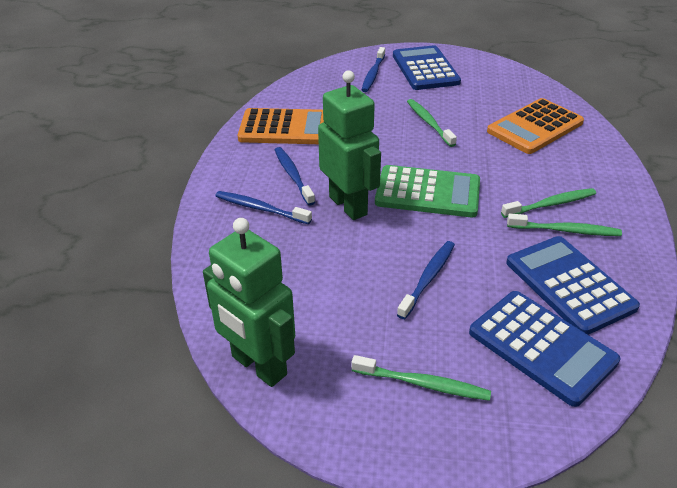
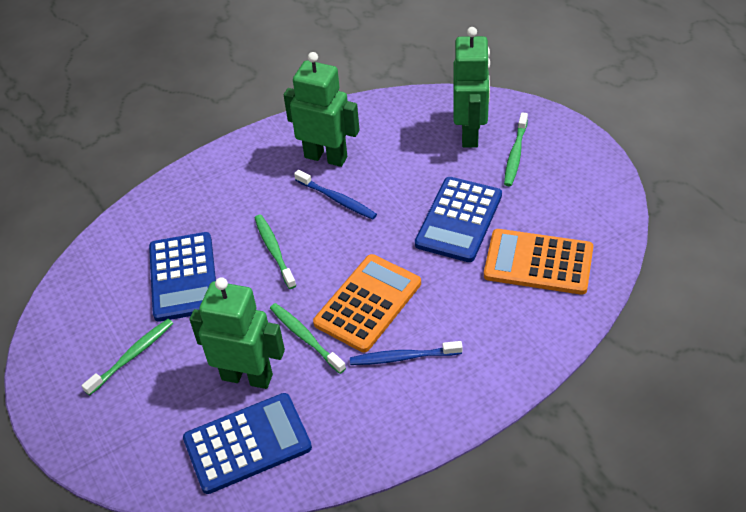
blue toothbrush: 4 -> 2
green calculator: 1 -> 0
green robot: 2 -> 3

